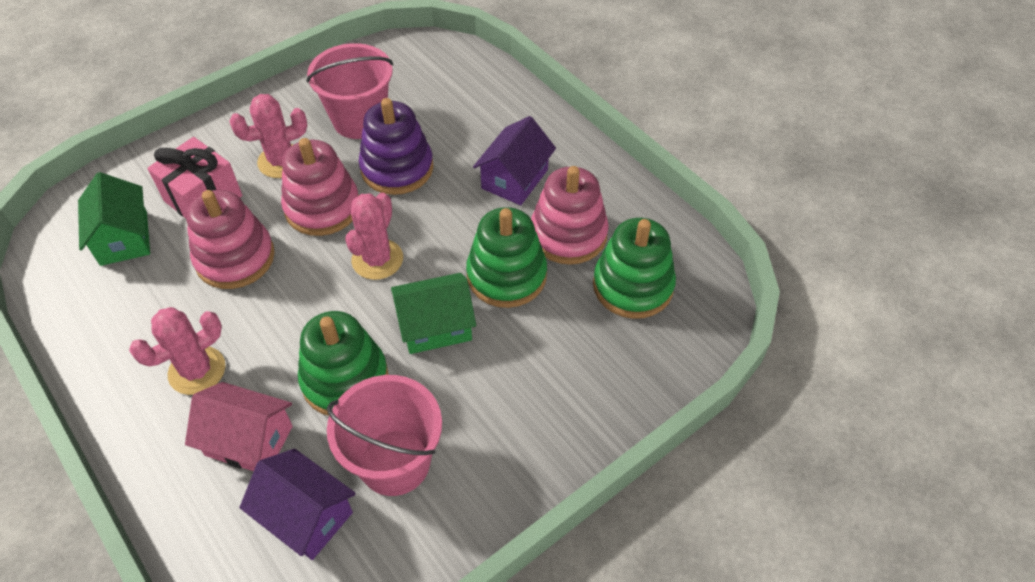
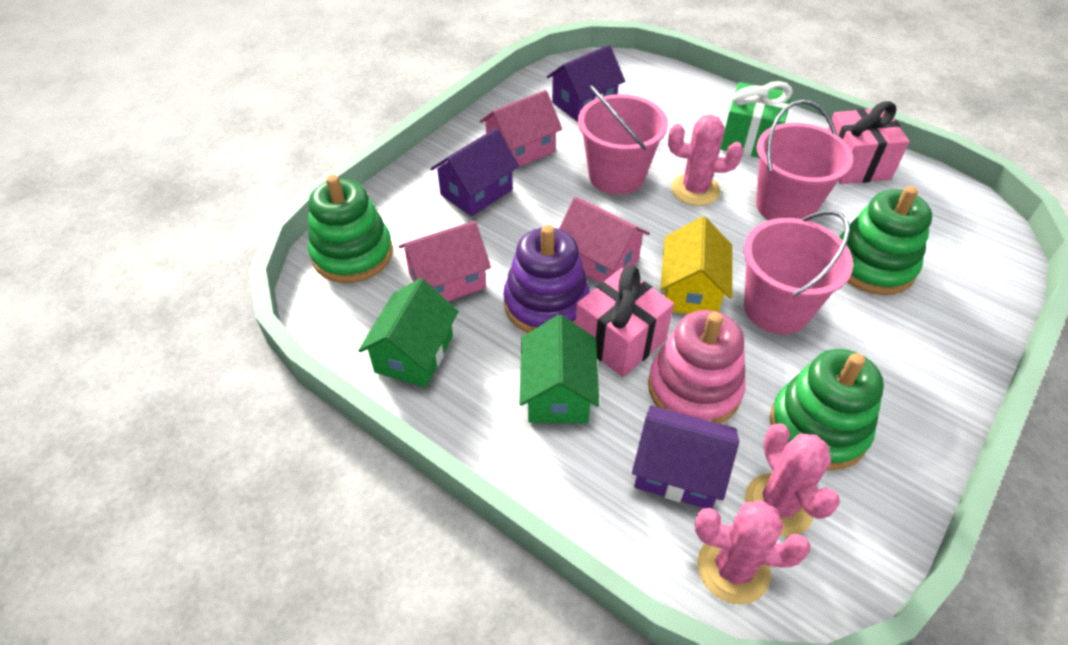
green gift: 0 -> 1
pink bucket: 2 -> 3
pink gift: 1 -> 2
pink house: 1 -> 3
pink stacking toy: 3 -> 1
purple house: 2 -> 3
yellow house: 0 -> 1

